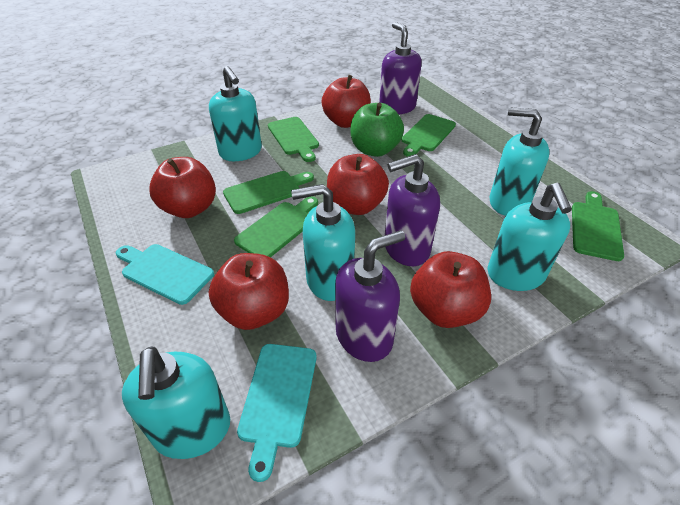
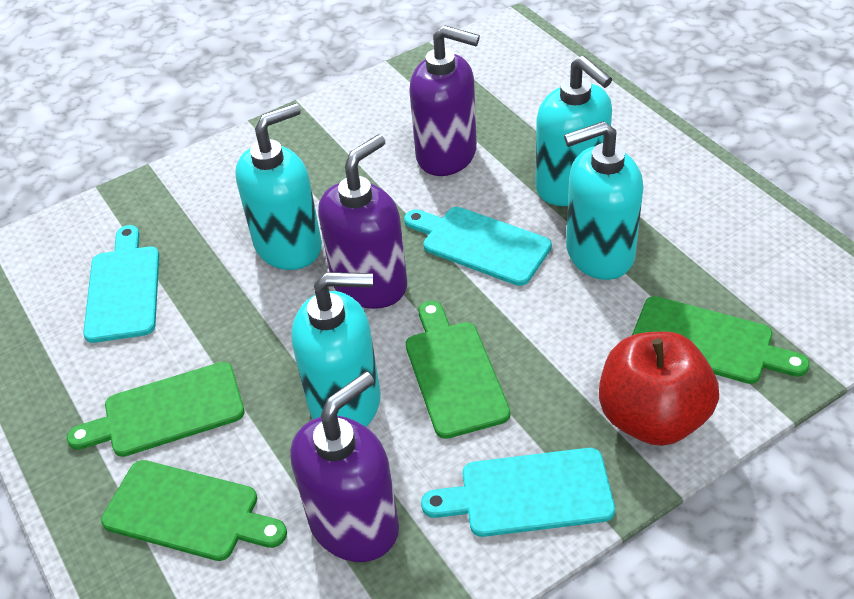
green apple: 1 -> 0
green cutting board: 5 -> 4
red apple: 5 -> 1
turquoise cutting board: 2 -> 3
turquoise soap dispenser: 5 -> 4

